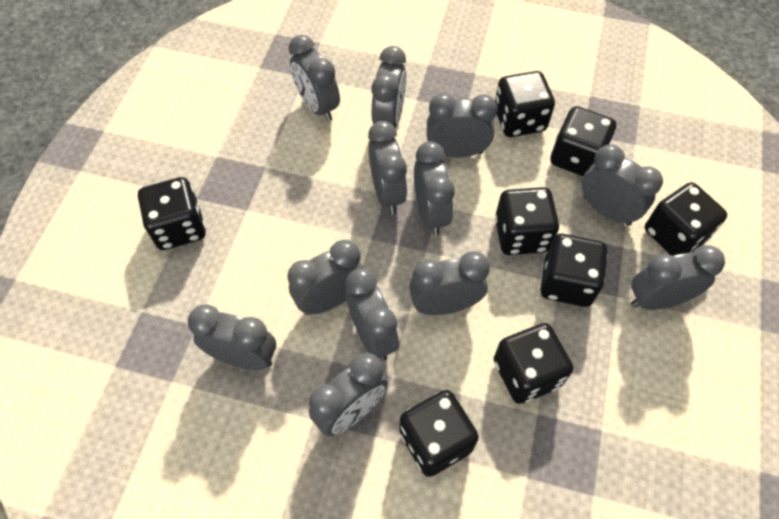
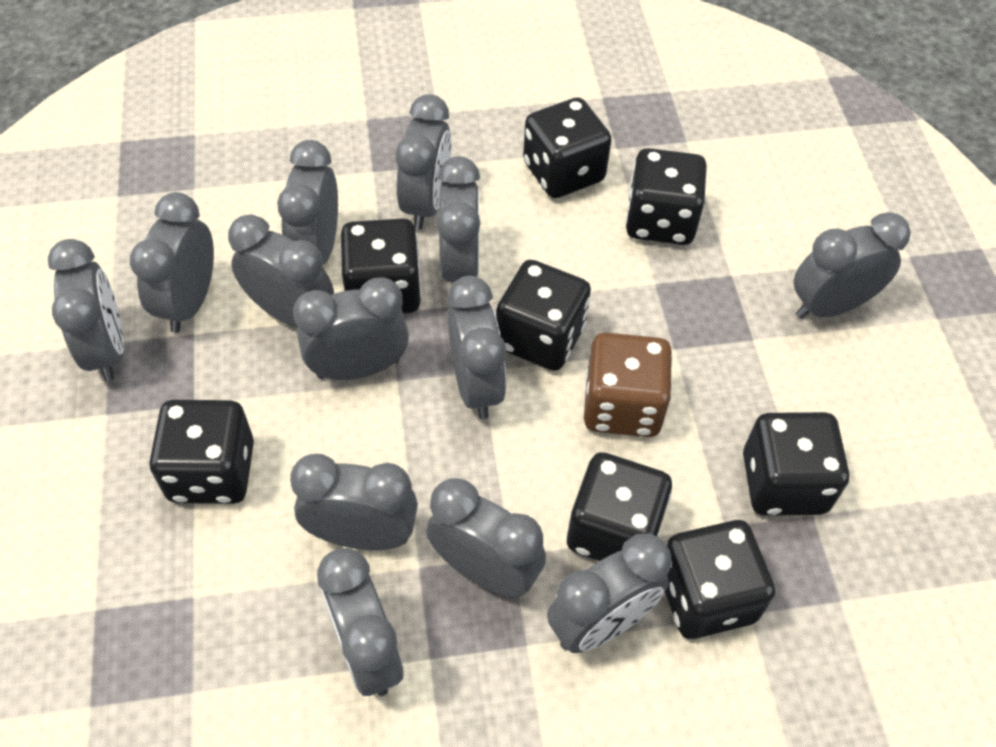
brown dice: 0 -> 1
grey clock: 12 -> 13

